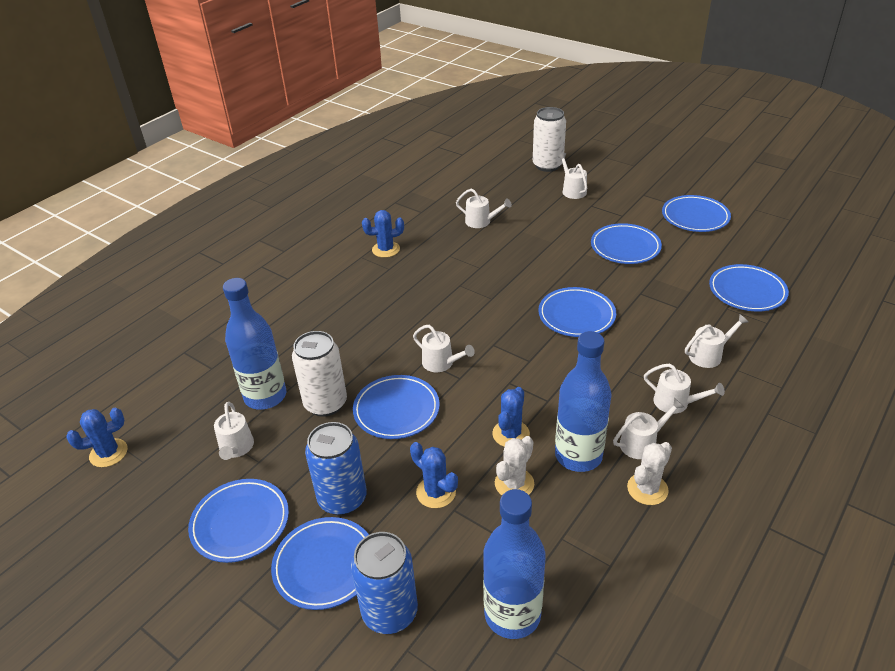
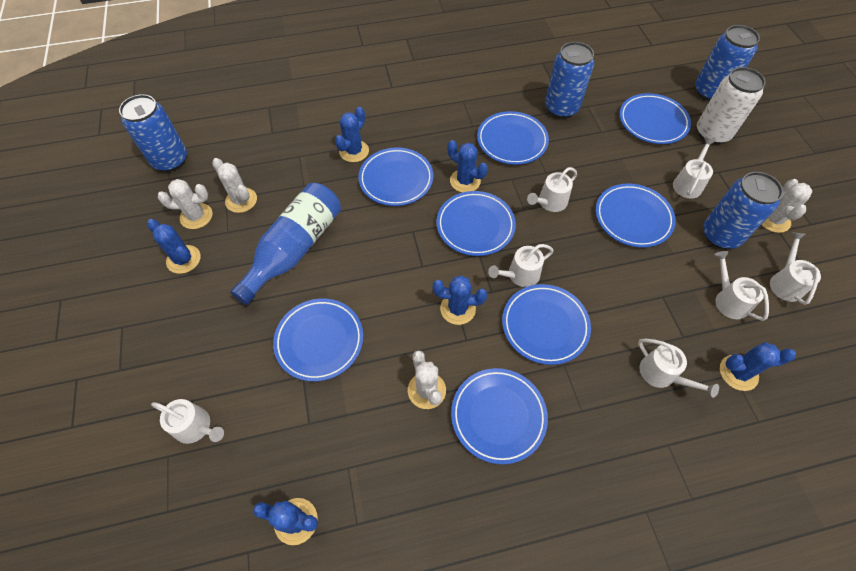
blue bottle: 3 -> 1
blue cactus: 4 -> 6
blue can: 2 -> 4
blue plate: 7 -> 8
white cactus: 2 -> 4
white can: 2 -> 1

